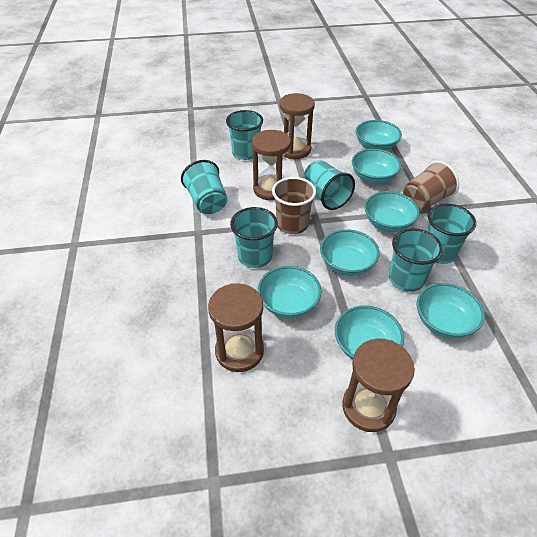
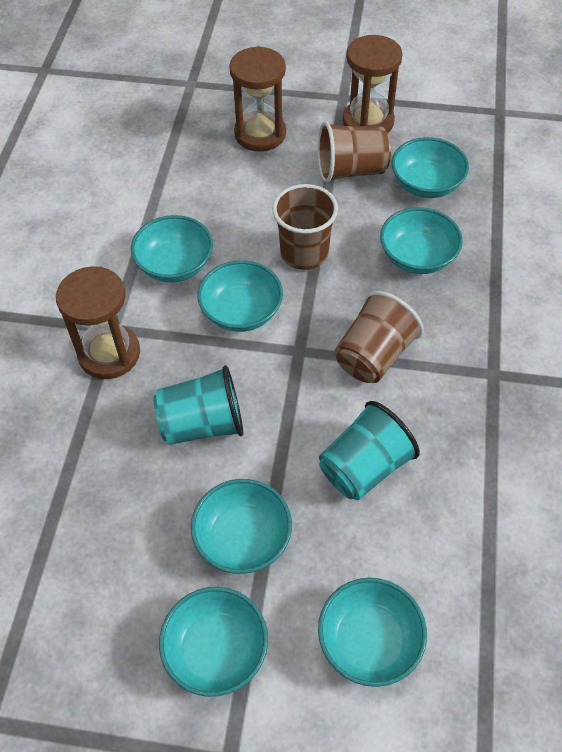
brown cup: 2 -> 3
brown hourglass: 4 -> 3
turquoise cup: 6 -> 2

